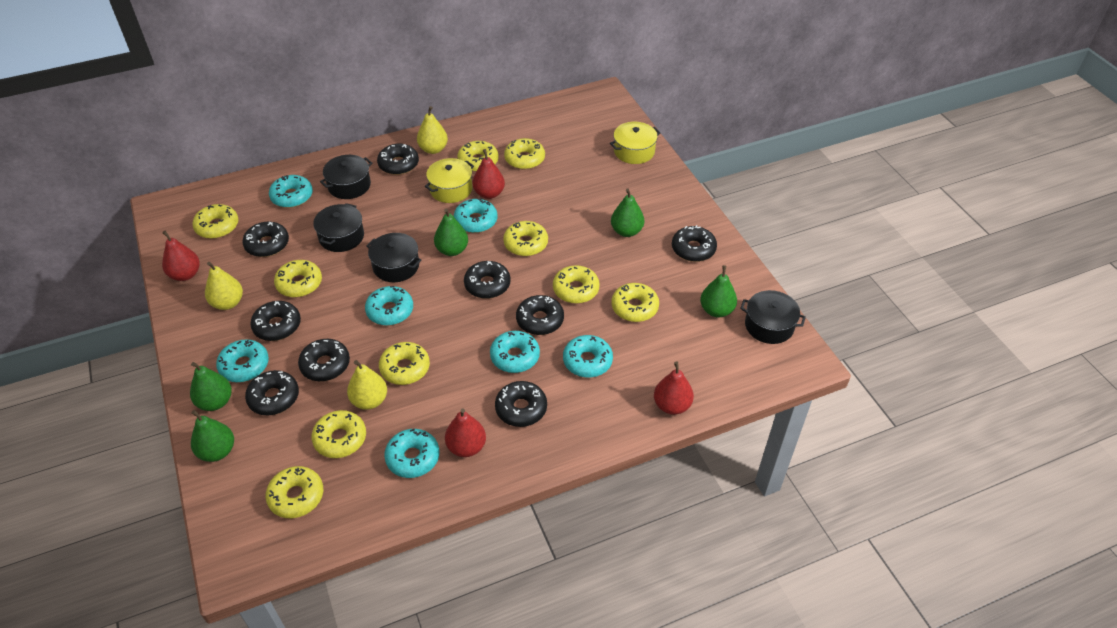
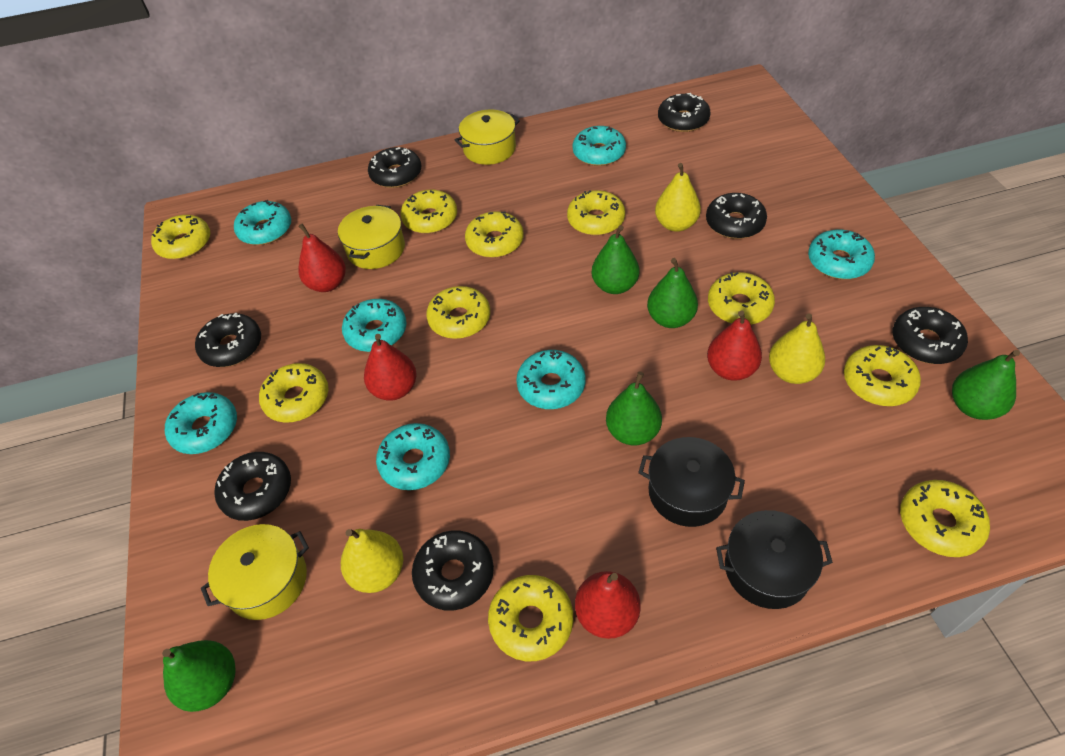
black donut: 9 -> 7
black pot: 4 -> 2
yellow pot: 2 -> 3

